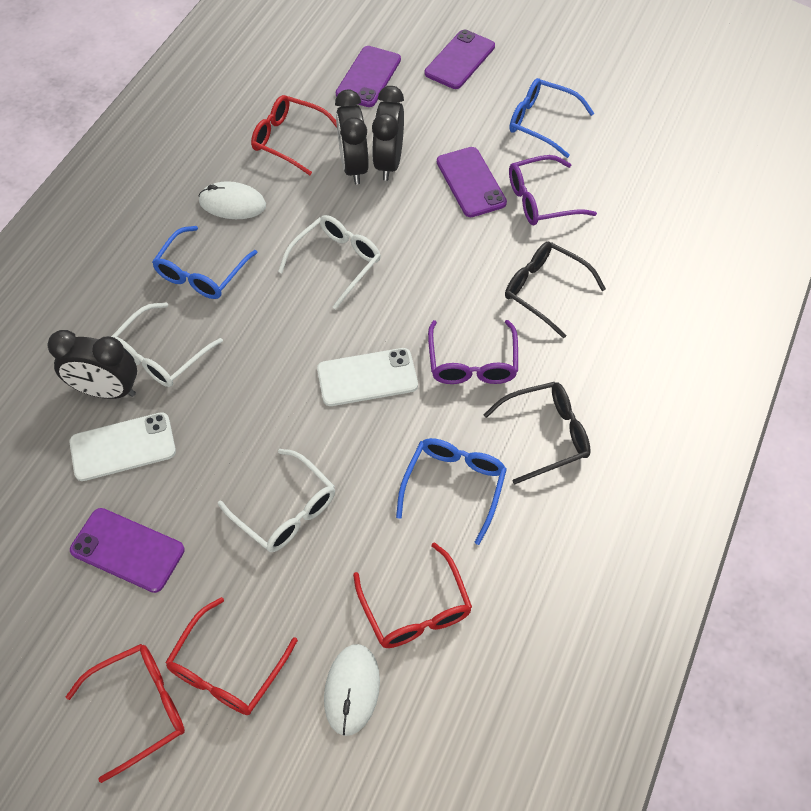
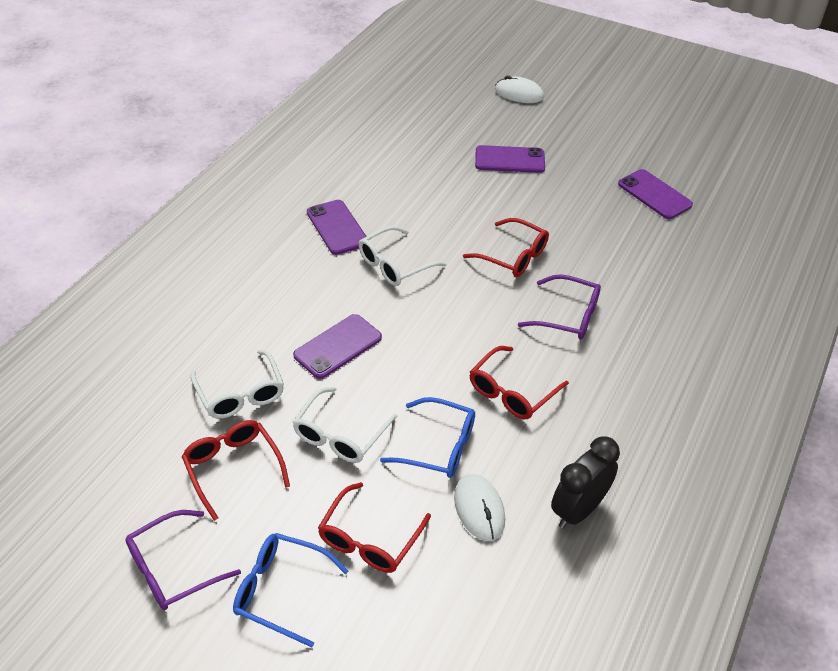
black clock: 3 -> 1
black glasses: 2 -> 0
blue glasses: 3 -> 2
white phone: 2 -> 0

